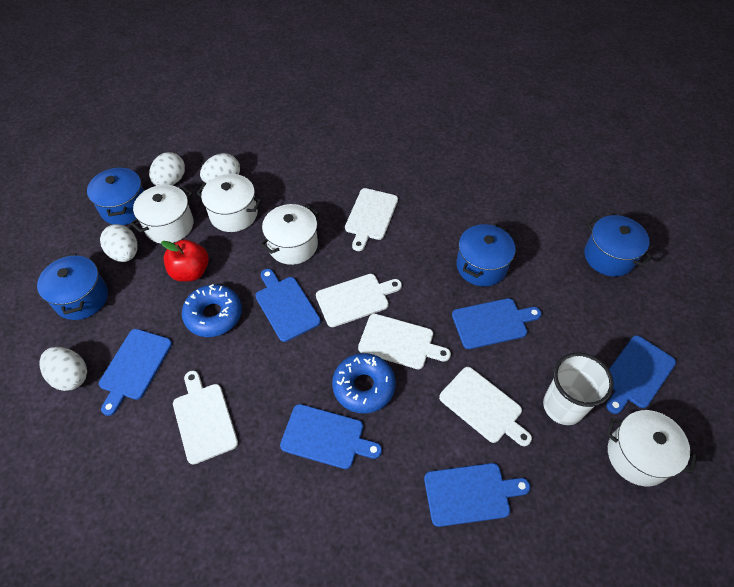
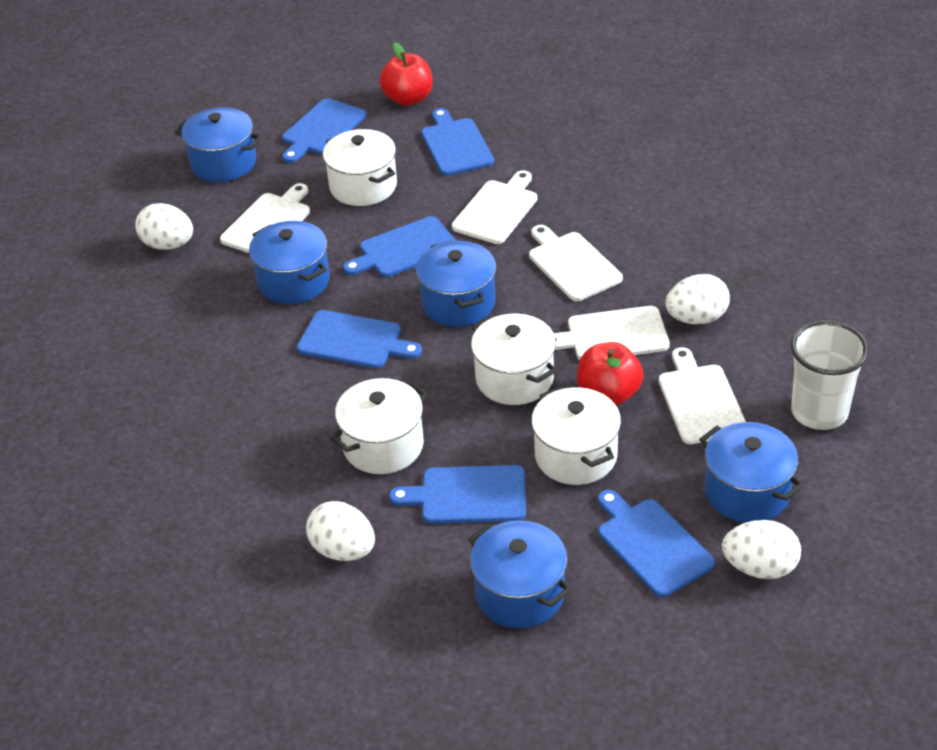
blue donut: 2 -> 0
blue pot: 4 -> 5
red apple: 1 -> 2

